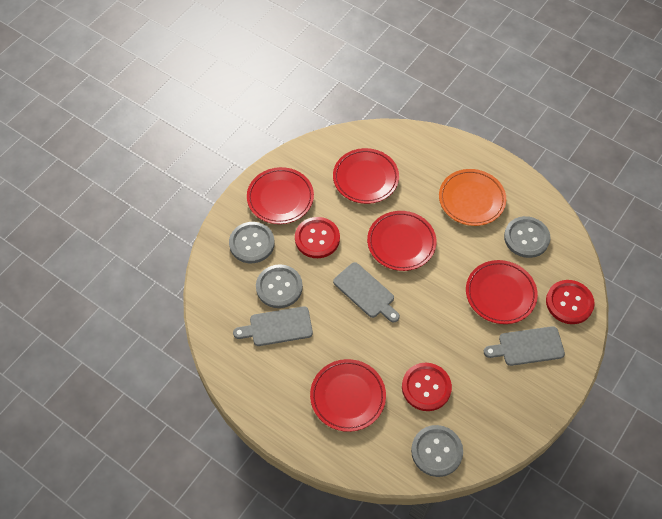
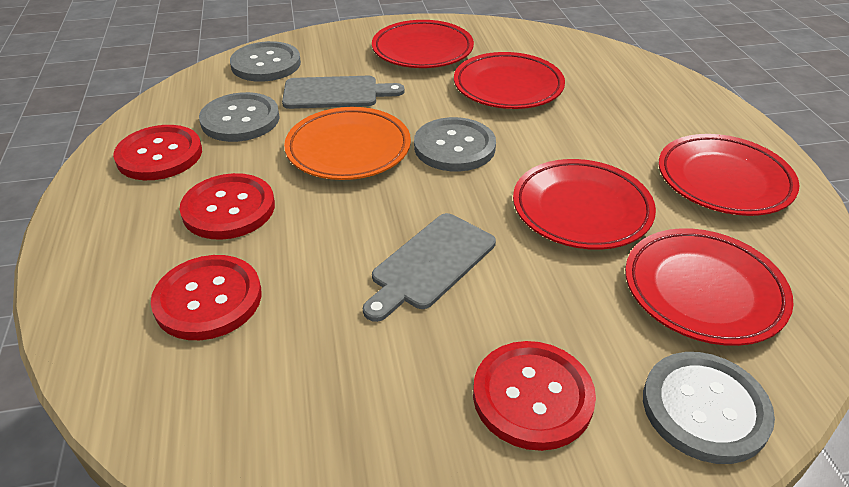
grey cutting board: 3 -> 2
red button: 3 -> 4

